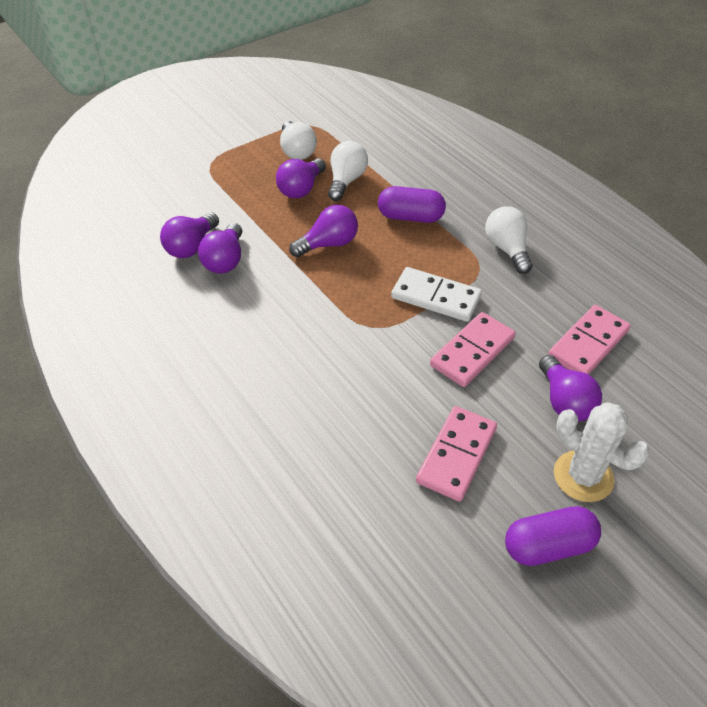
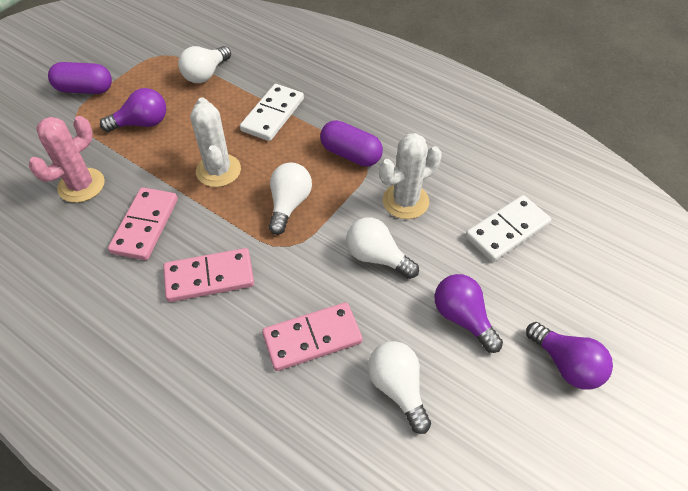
pink cactus: 0 -> 1
purple light bulb: 5 -> 3
white cactus: 1 -> 2
white domino: 1 -> 2
white light bulb: 3 -> 4

